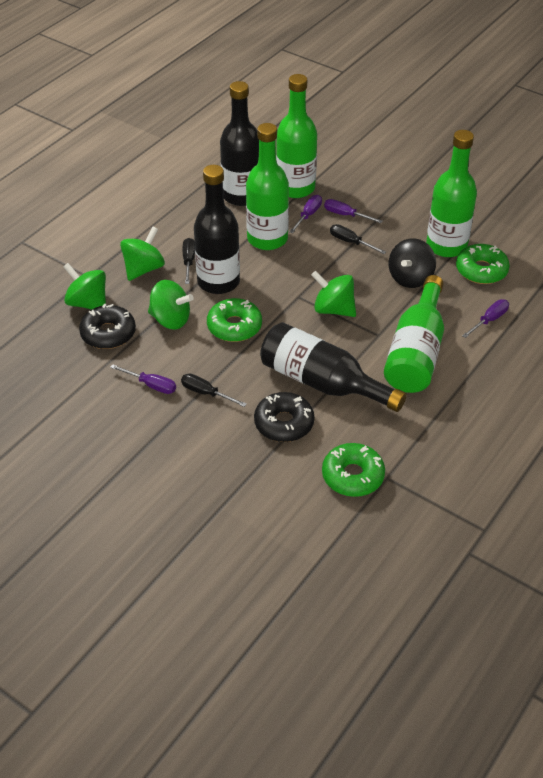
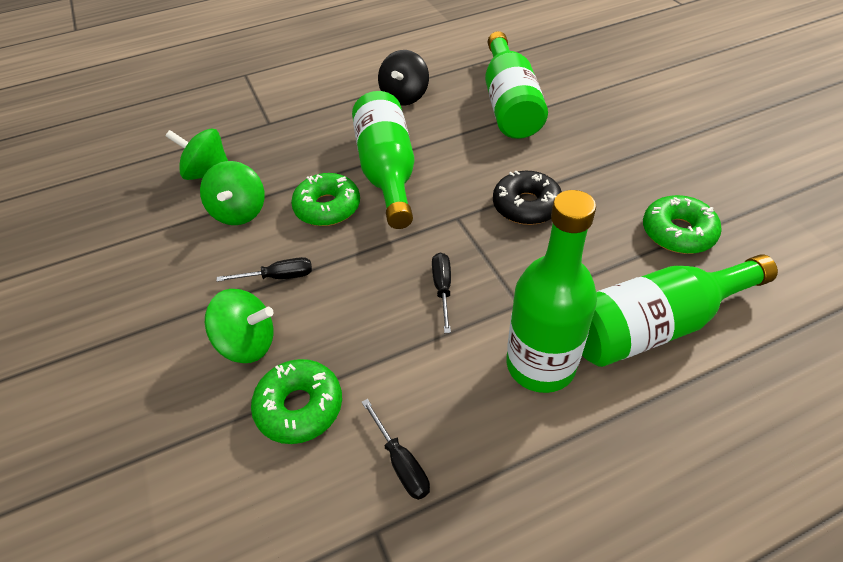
black bottle: 3 -> 0
black donut: 2 -> 1
green spinning top: 4 -> 3
purple screwdriver: 4 -> 0

